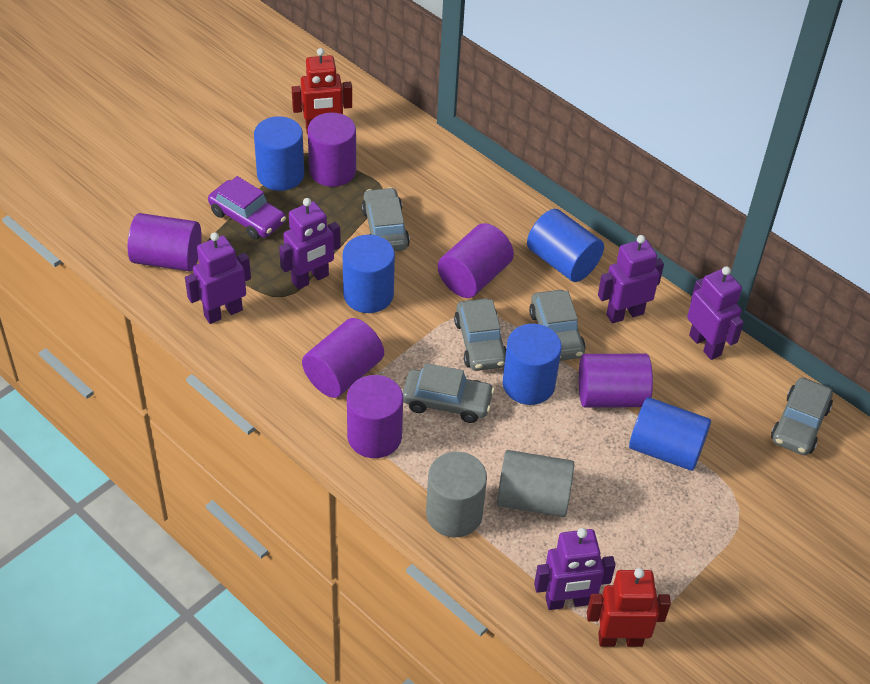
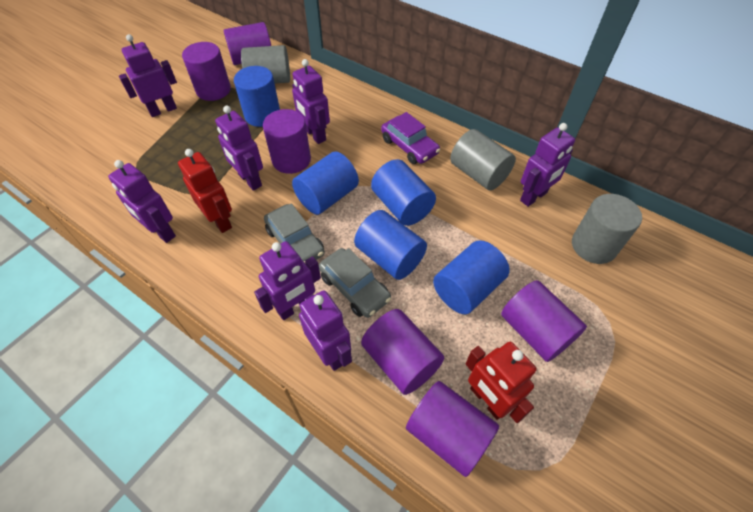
grey car: 5 -> 2
grey cylinder: 2 -> 3
purple robot: 5 -> 7

